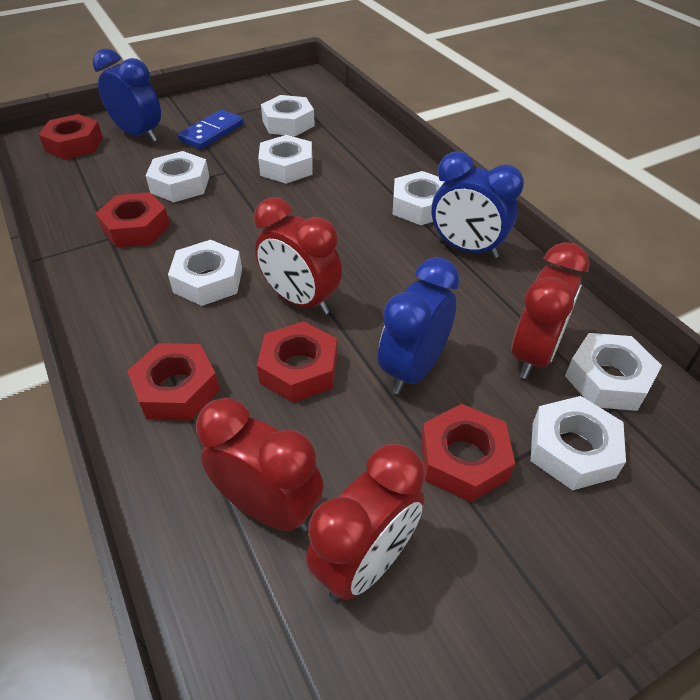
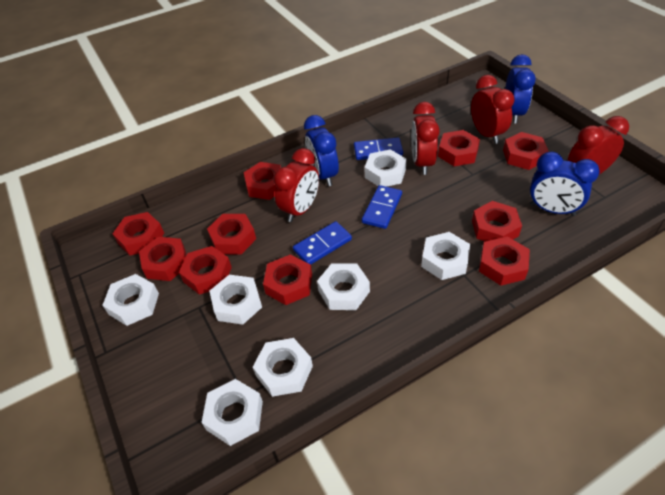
blue domino: 1 -> 3
red nut: 5 -> 10

